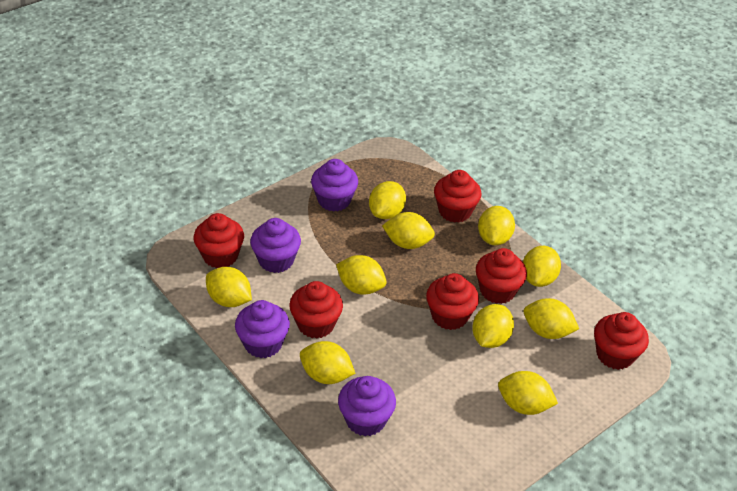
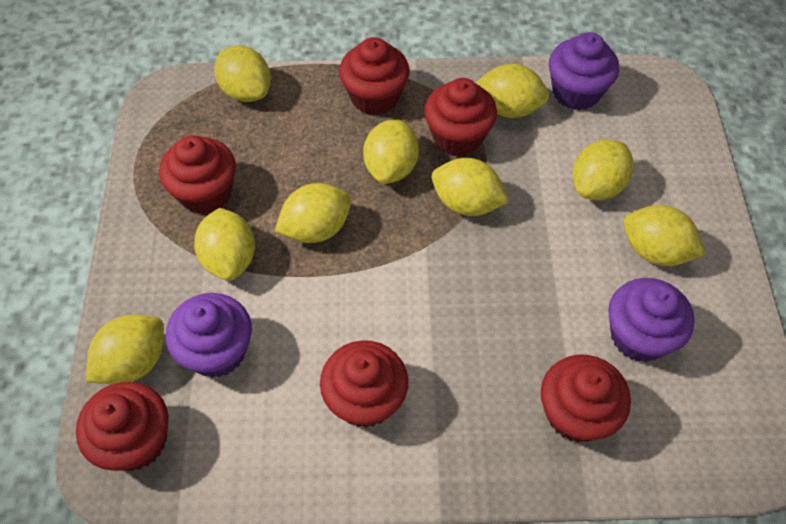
purple cupcake: 4 -> 3
yellow lemon: 10 -> 9

